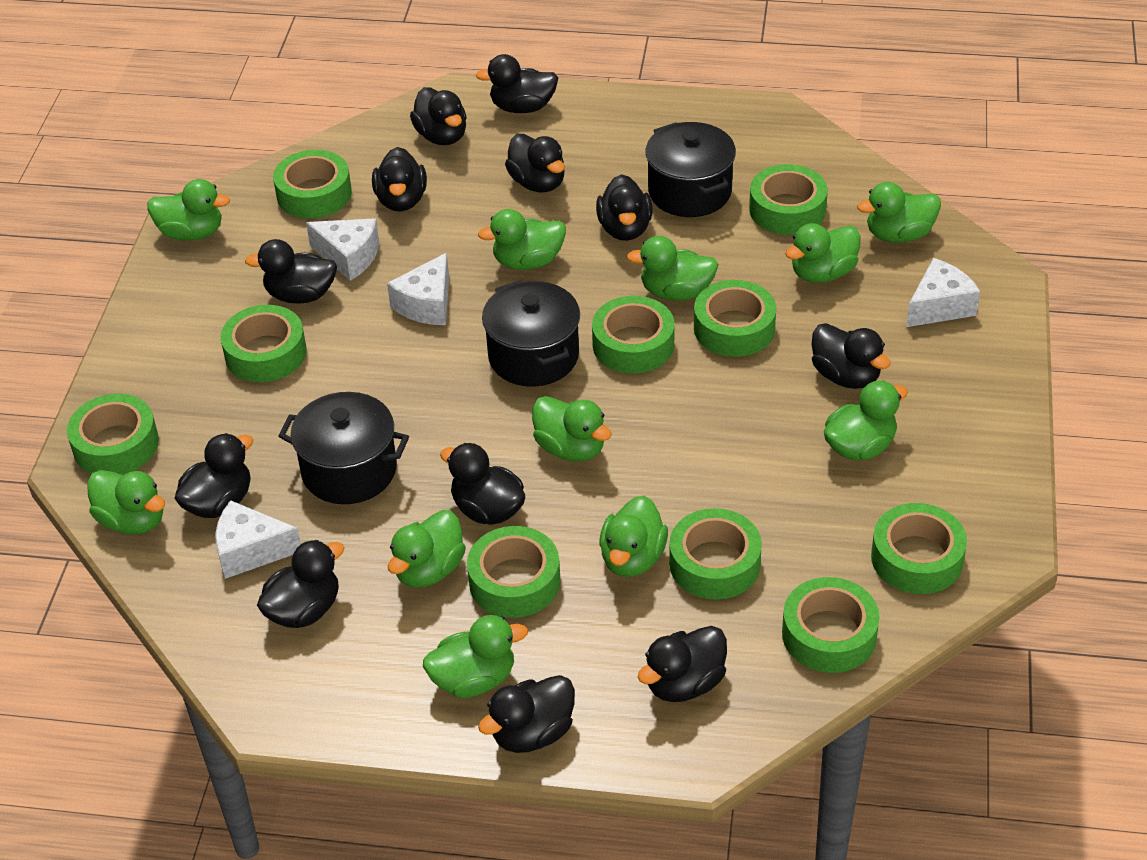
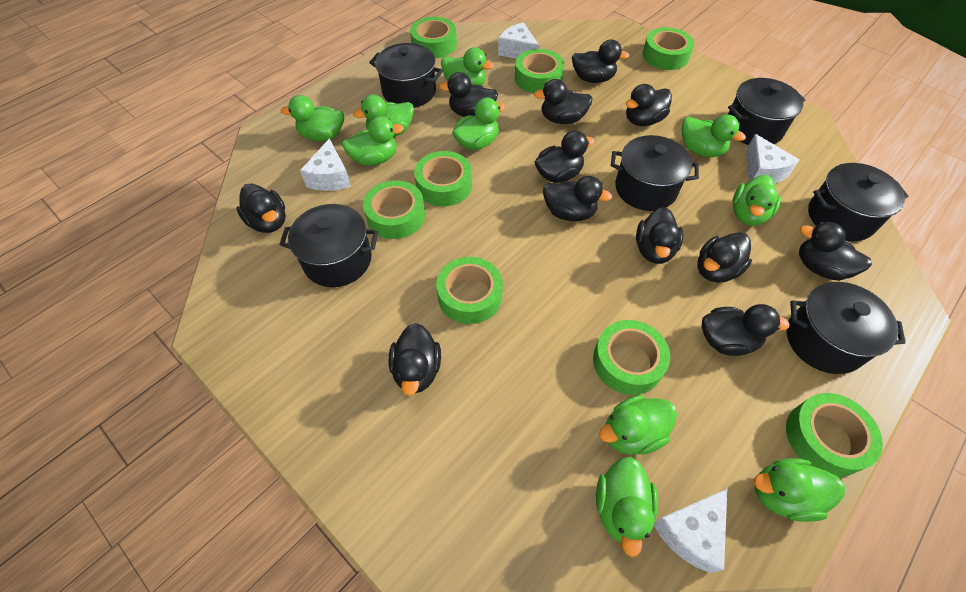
black pot: 3 -> 6
green duck: 11 -> 10
green tape: 10 -> 8

